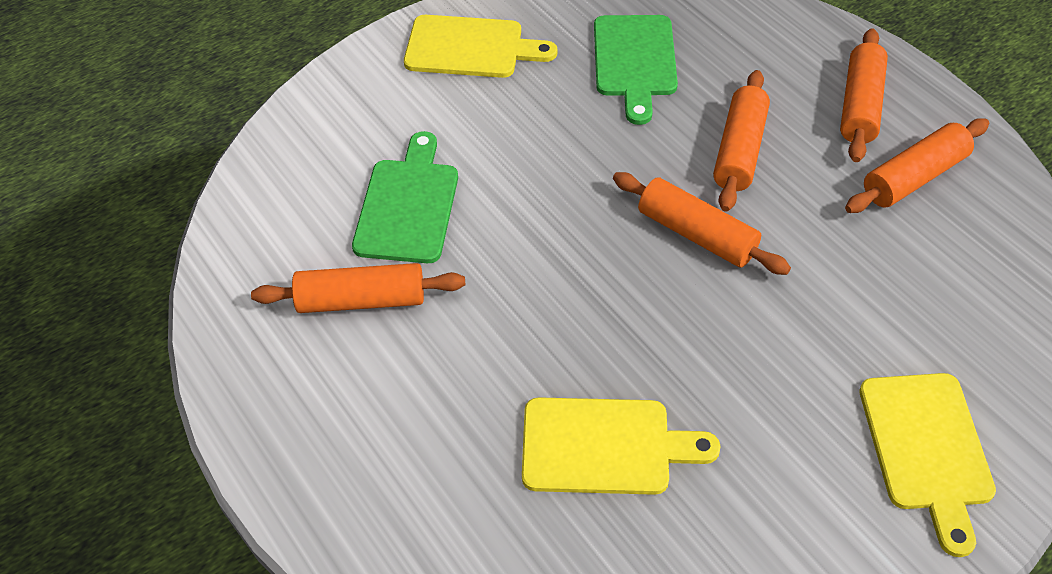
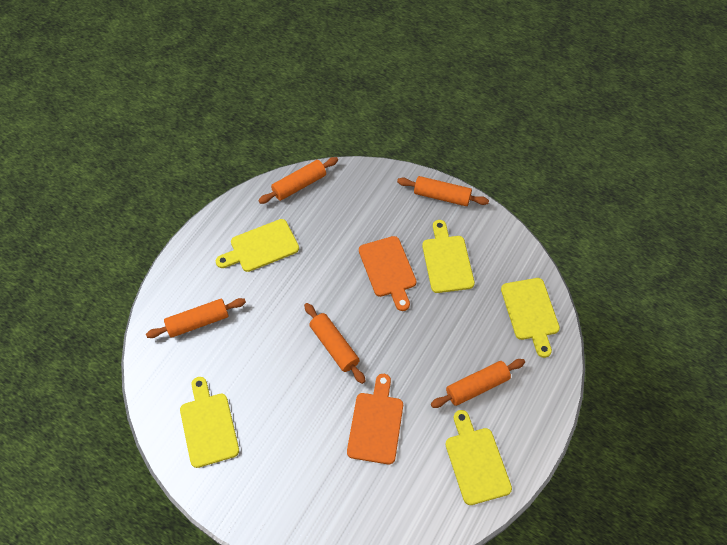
green cutting board: 2 -> 0
orange cutting board: 0 -> 2
yellow cutting board: 3 -> 5

